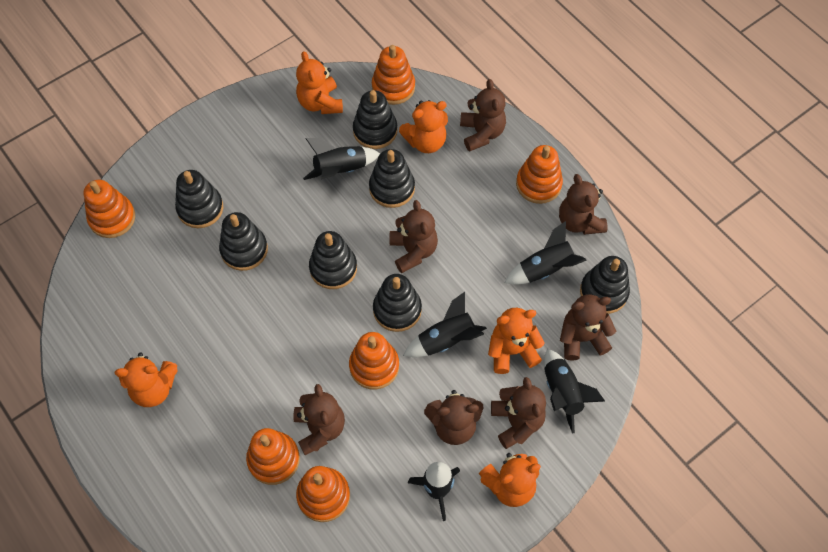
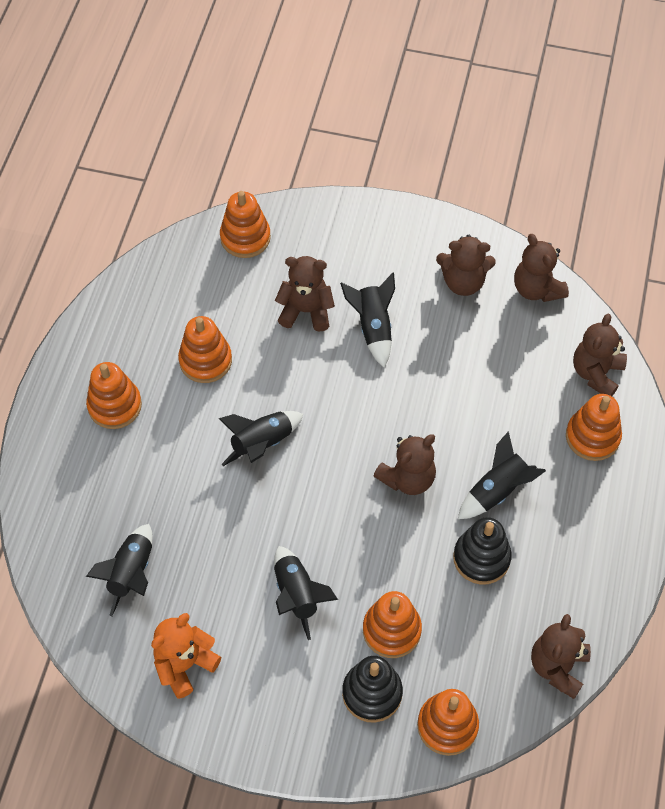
black stacking toy: 7 -> 2
brown teddy bear: 7 -> 6
orange teddy bear: 5 -> 1

